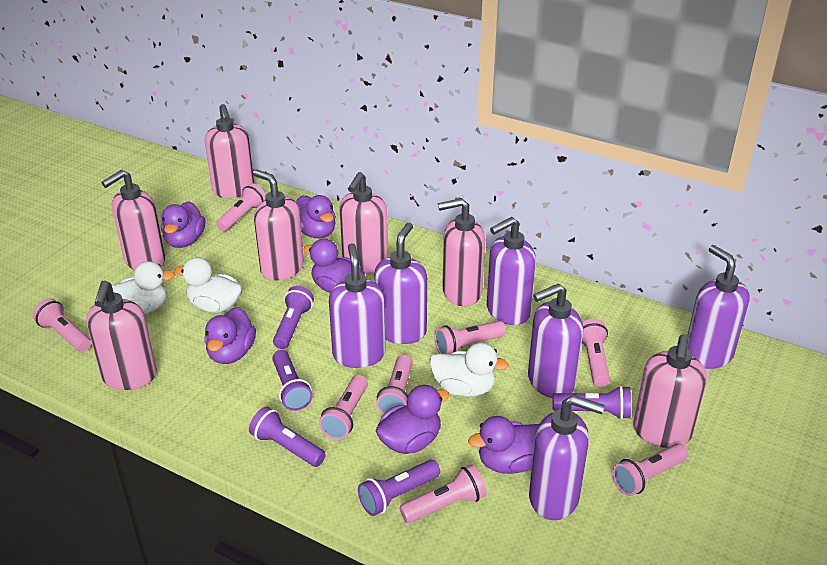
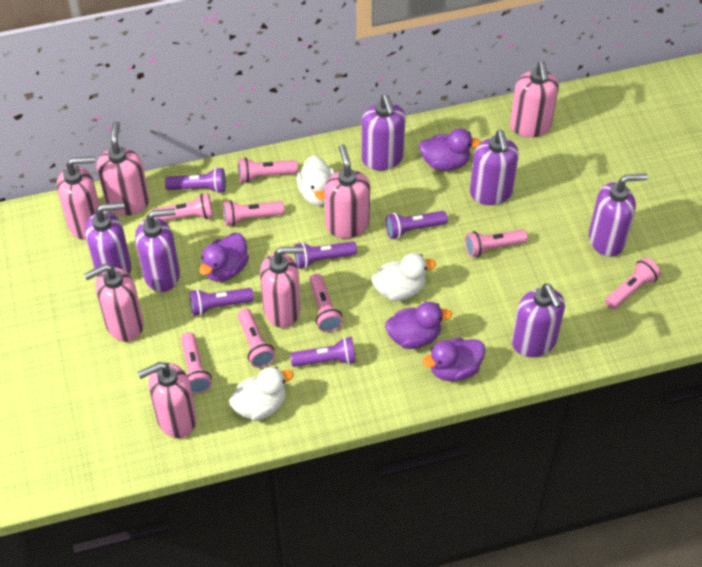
purple duck: 6 -> 4

